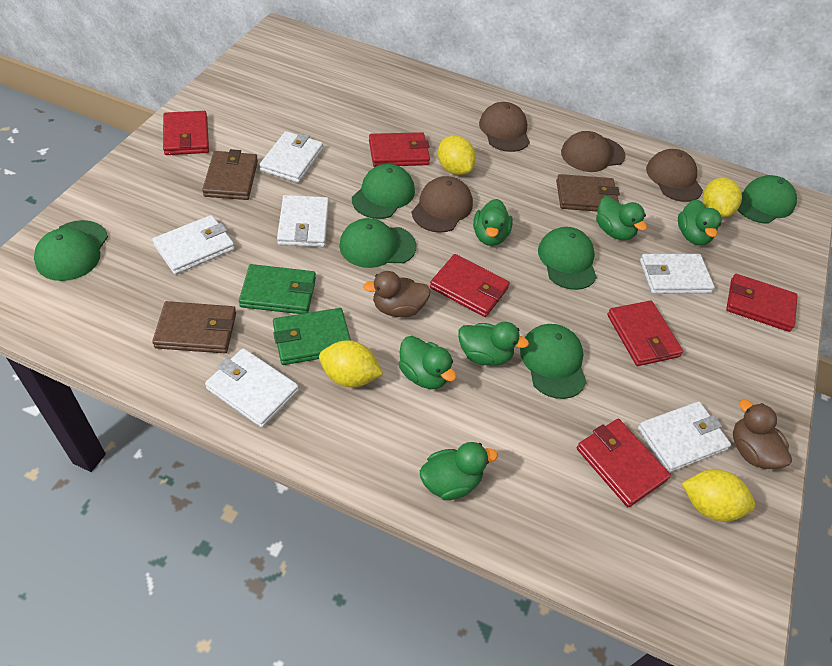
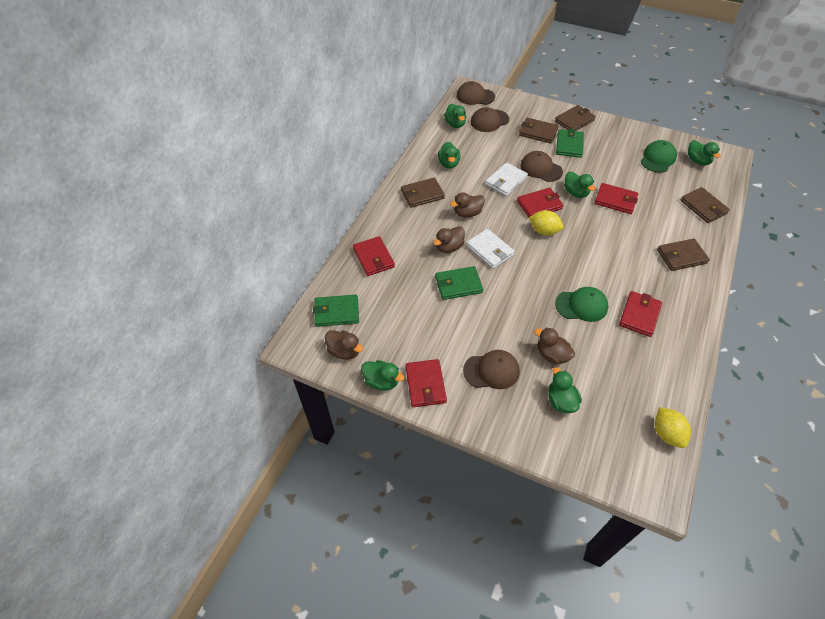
brown duck: 2 -> 4
brown wallet: 3 -> 5
green cap: 6 -> 2
green wallet: 2 -> 3
red wallet: 6 -> 5
white wallet: 6 -> 2
yellow lemon: 4 -> 2

